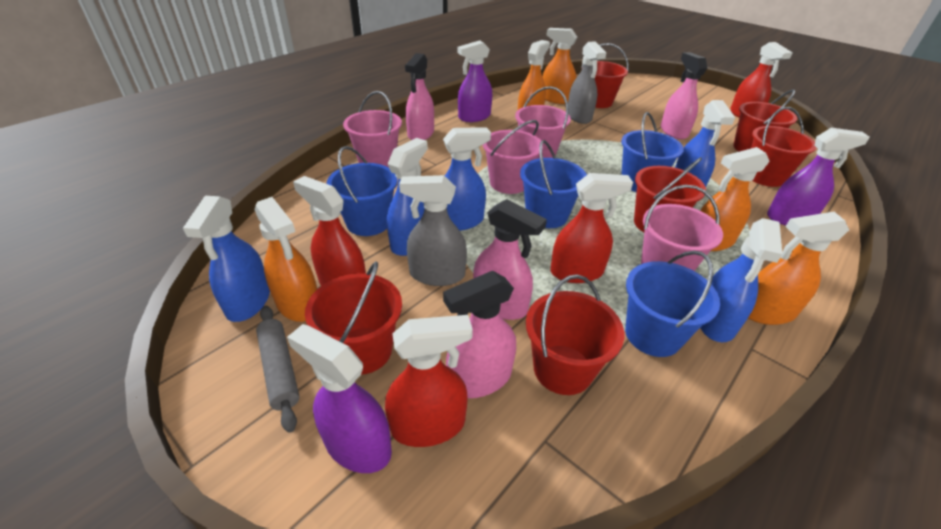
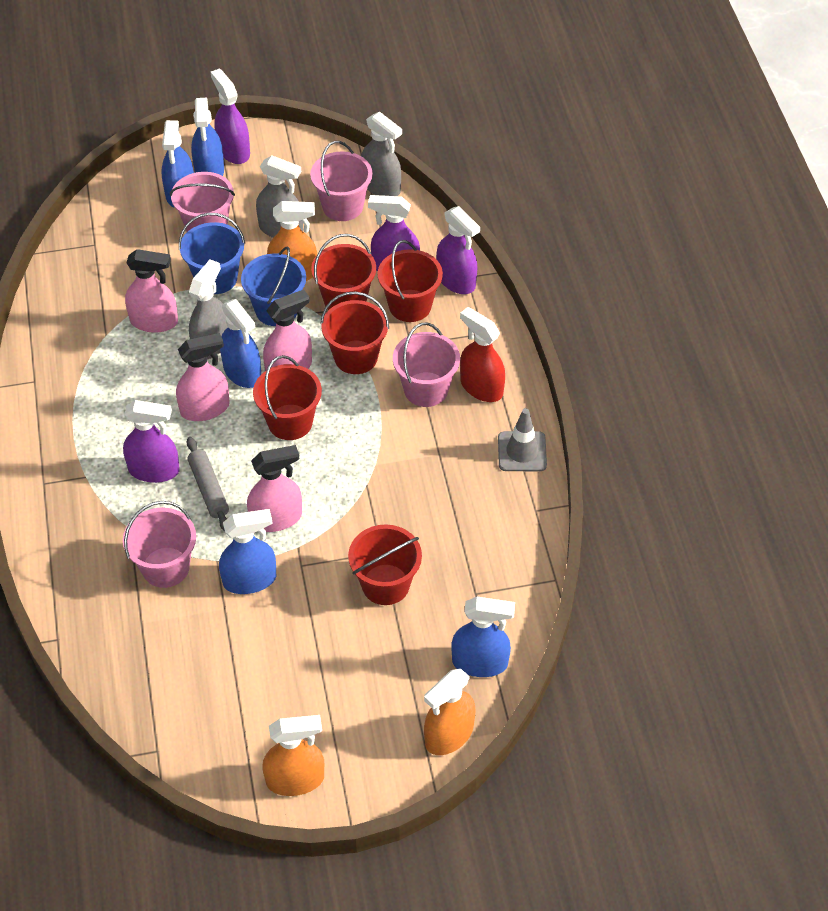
blue bucket: 4 -> 2
grey spray bottle: 2 -> 3
grey traffic cone: 0 -> 1
orange spray bottle: 5 -> 3
purple spray bottle: 3 -> 4
red bucket: 6 -> 5
red spray bottle: 4 -> 1

